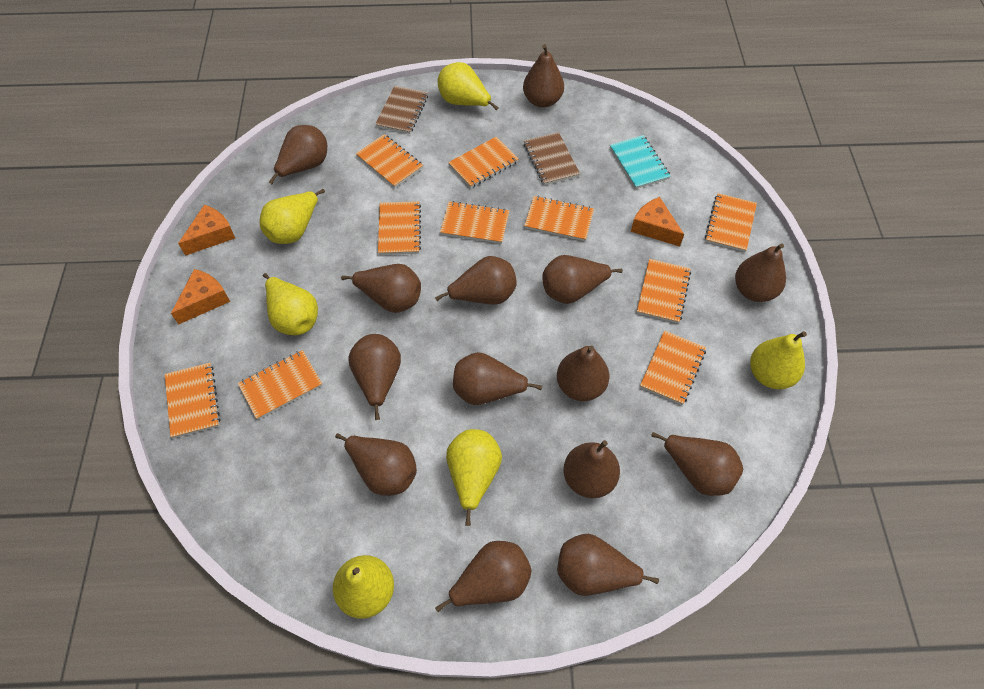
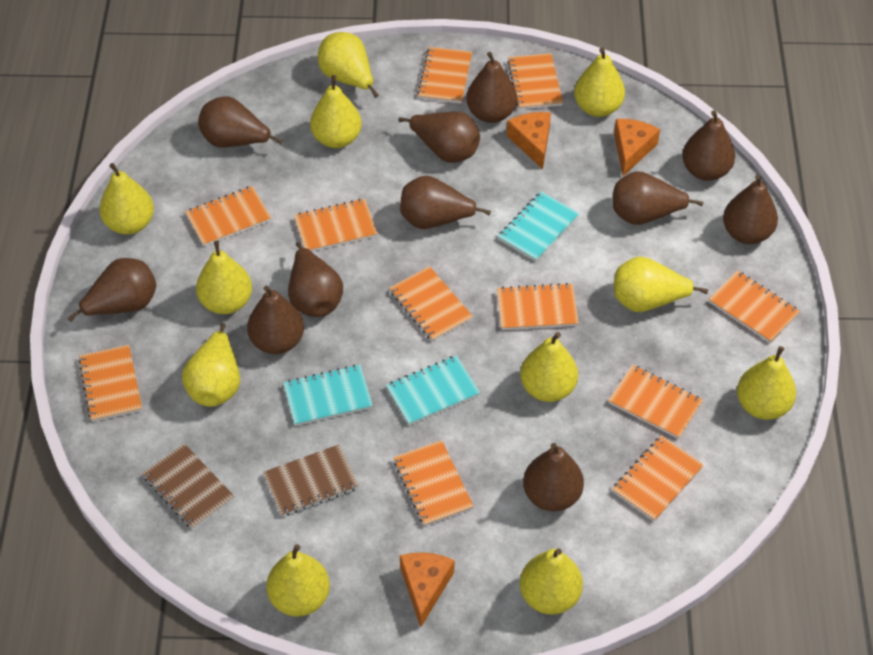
brown pear: 14 -> 11
orange notebook: 10 -> 11
turquoise notebook: 1 -> 3
yellow pear: 6 -> 11

